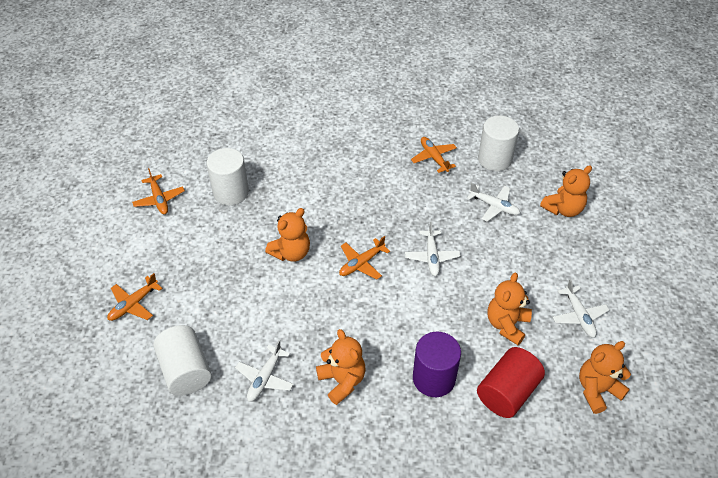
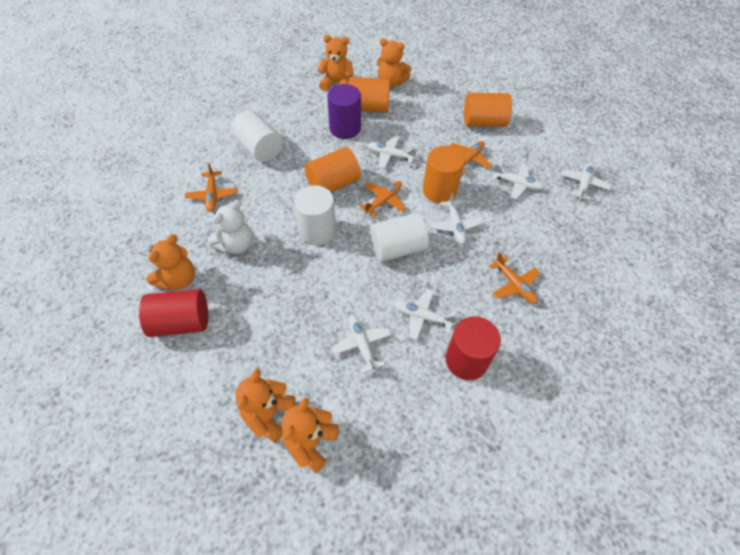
orange cylinder: 0 -> 4
red cylinder: 1 -> 2
white plane: 4 -> 6
white teddy bear: 0 -> 1

